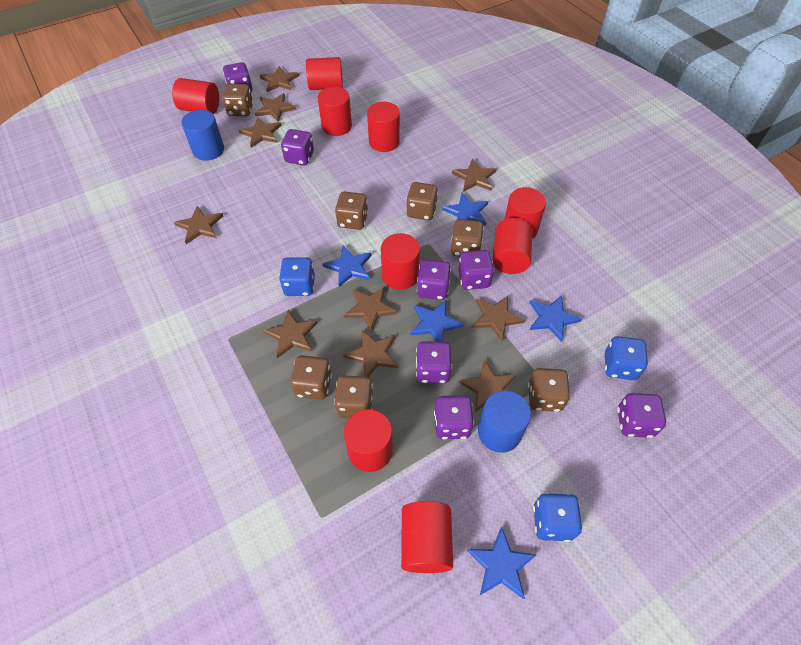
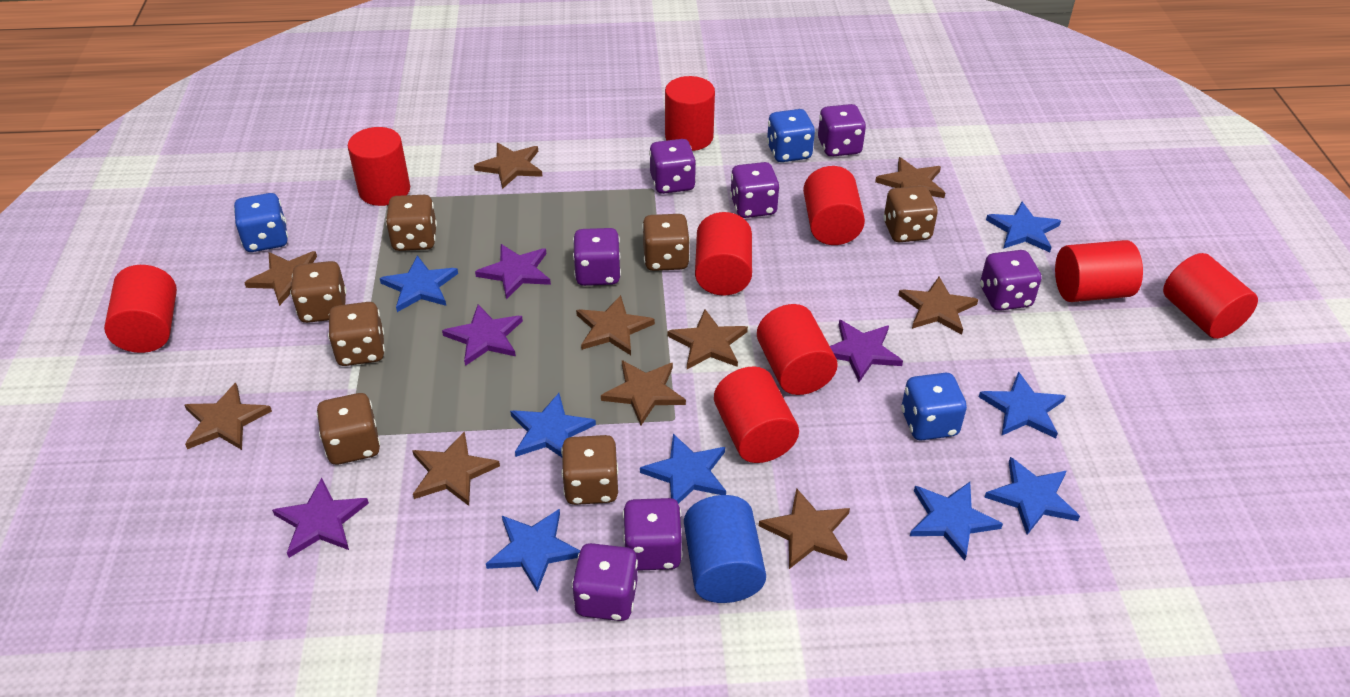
blue cylinder: 2 -> 1
blue star: 5 -> 8
purple star: 0 -> 4

